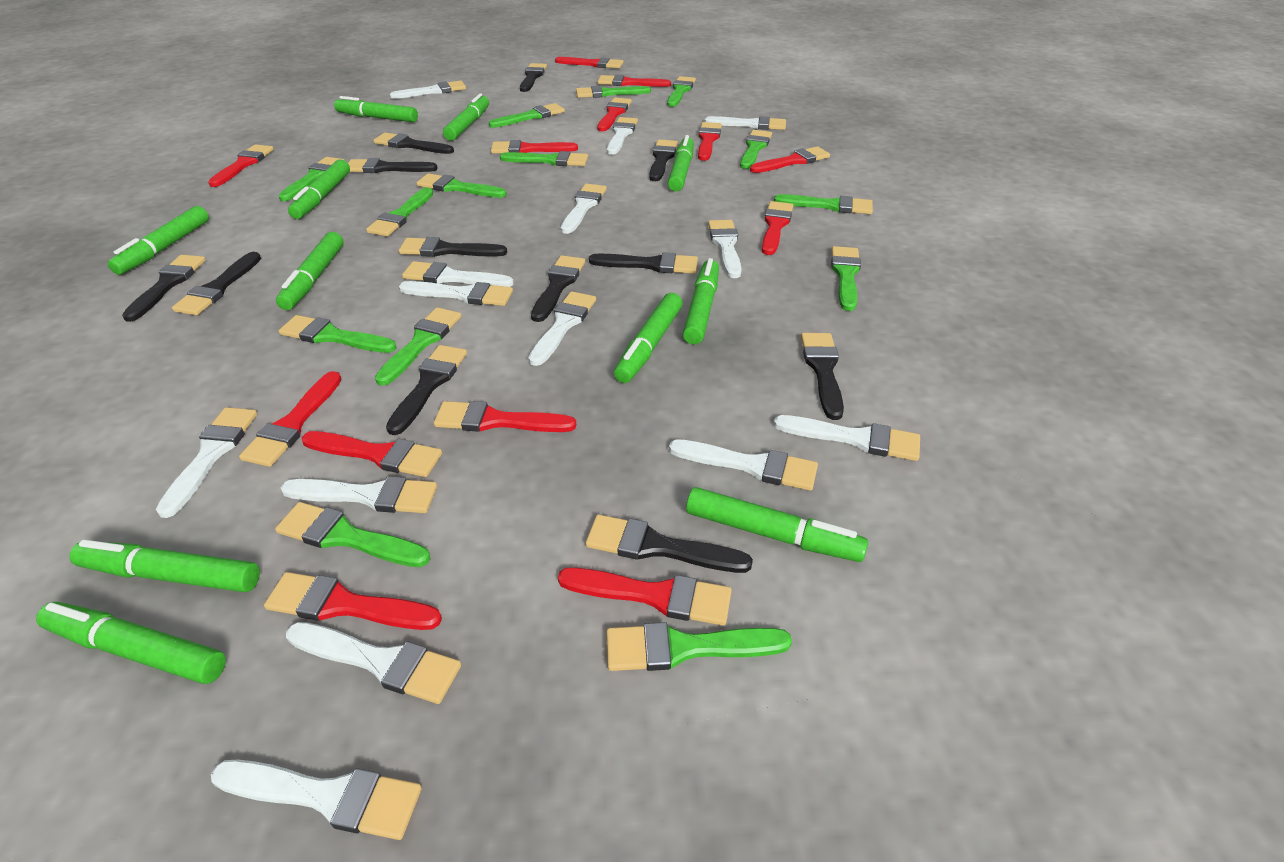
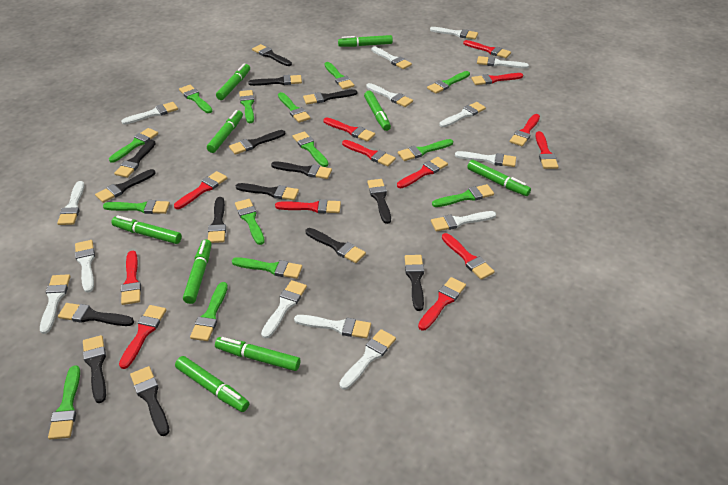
black brush: 12 -> 15
green marker: 11 -> 9

